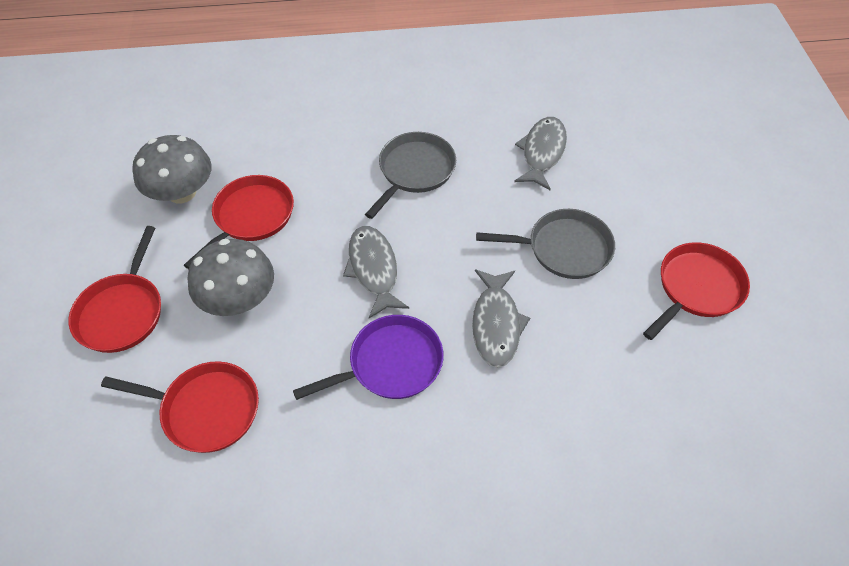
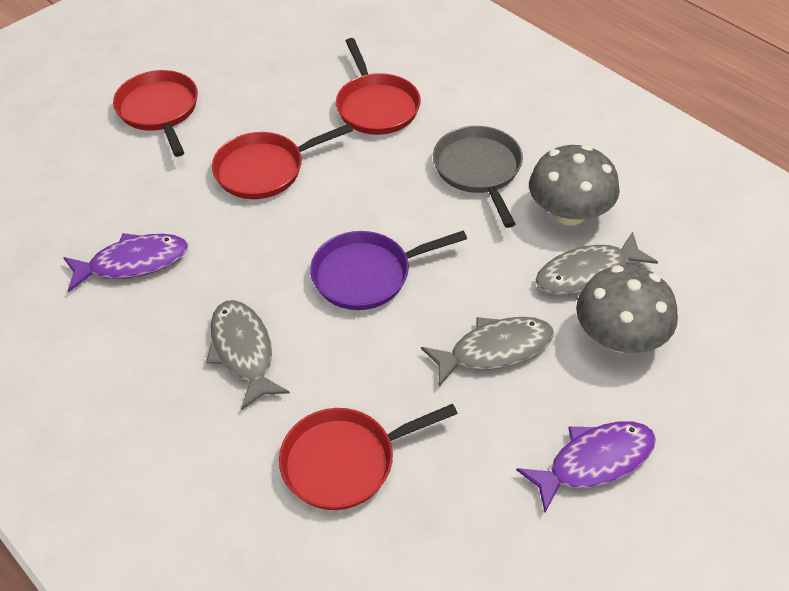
grey pan: 2 -> 1
purple fish: 0 -> 2

